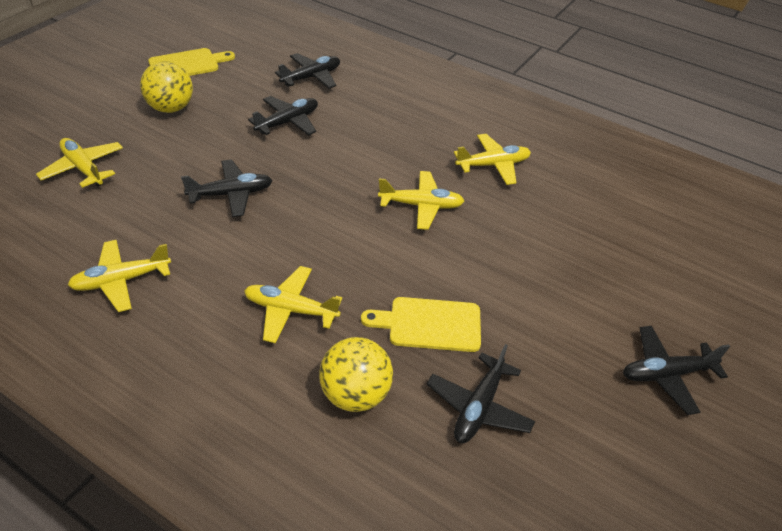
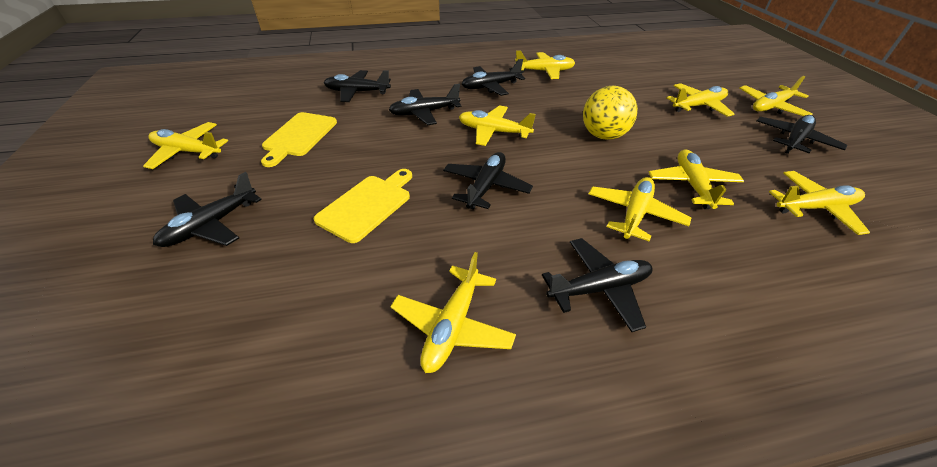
black plane: 5 -> 7
yellow ball: 2 -> 1
yellow plane: 5 -> 9

